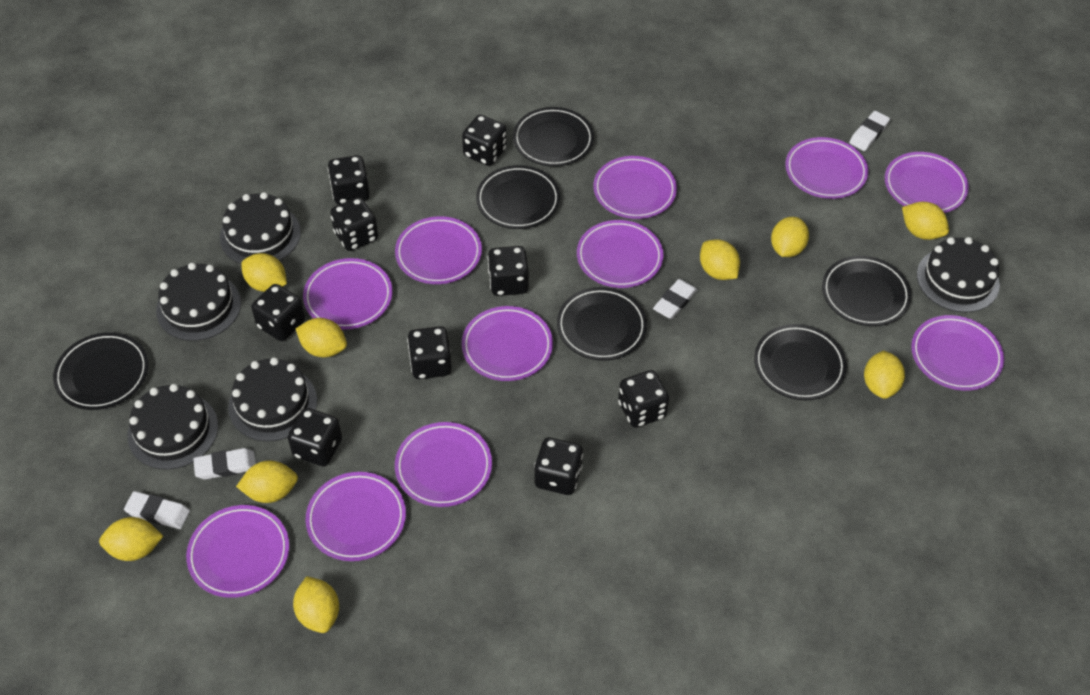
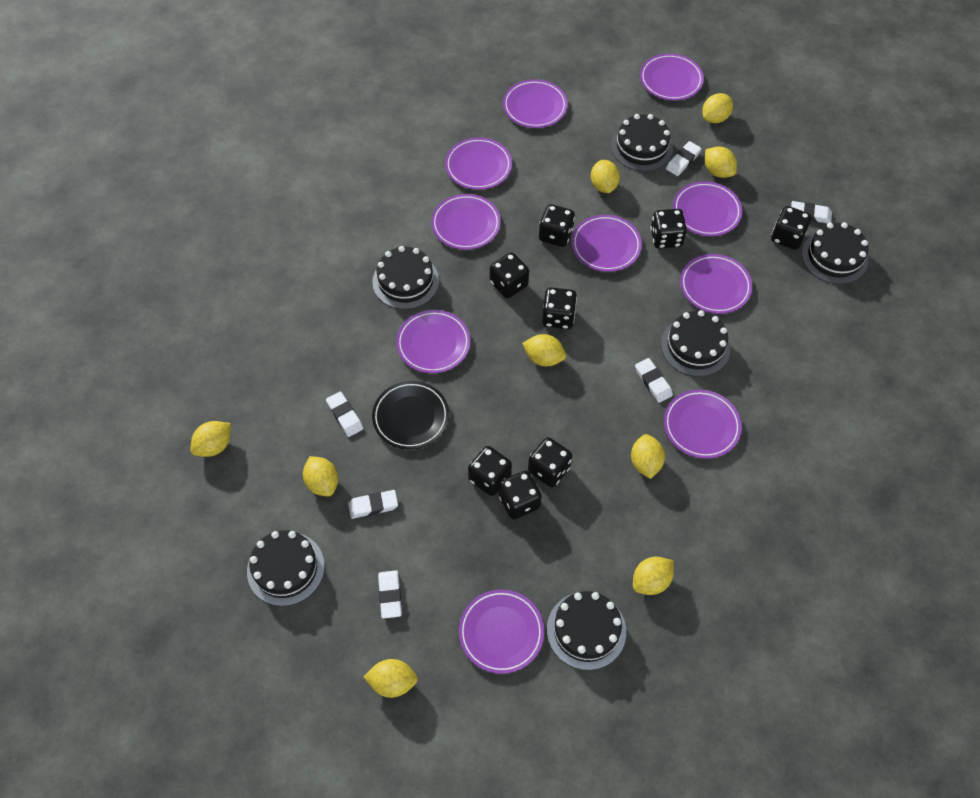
black cake: 5 -> 6
black dice: 9 -> 8
black plate: 6 -> 1
purple plate: 11 -> 10
white eraser: 4 -> 6

